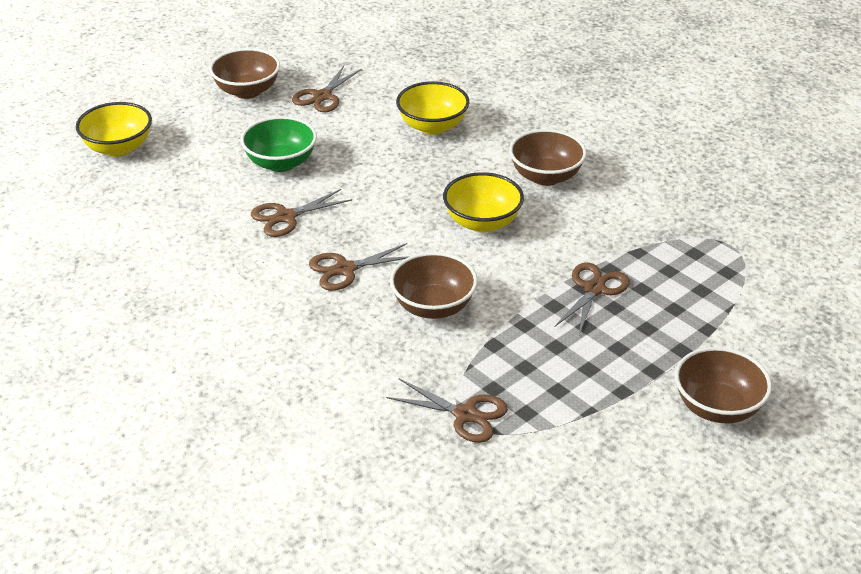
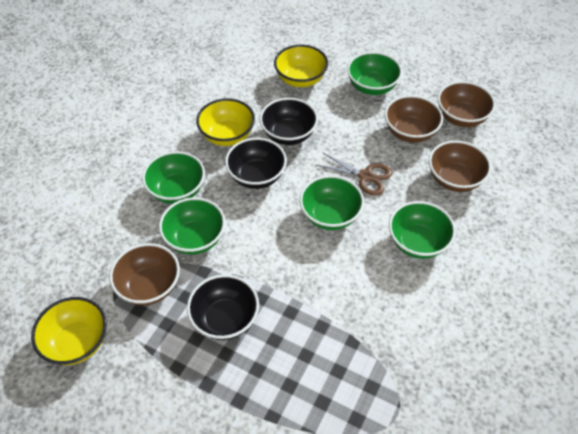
black bowl: 0 -> 3
brown scissors: 5 -> 1
green bowl: 1 -> 5

